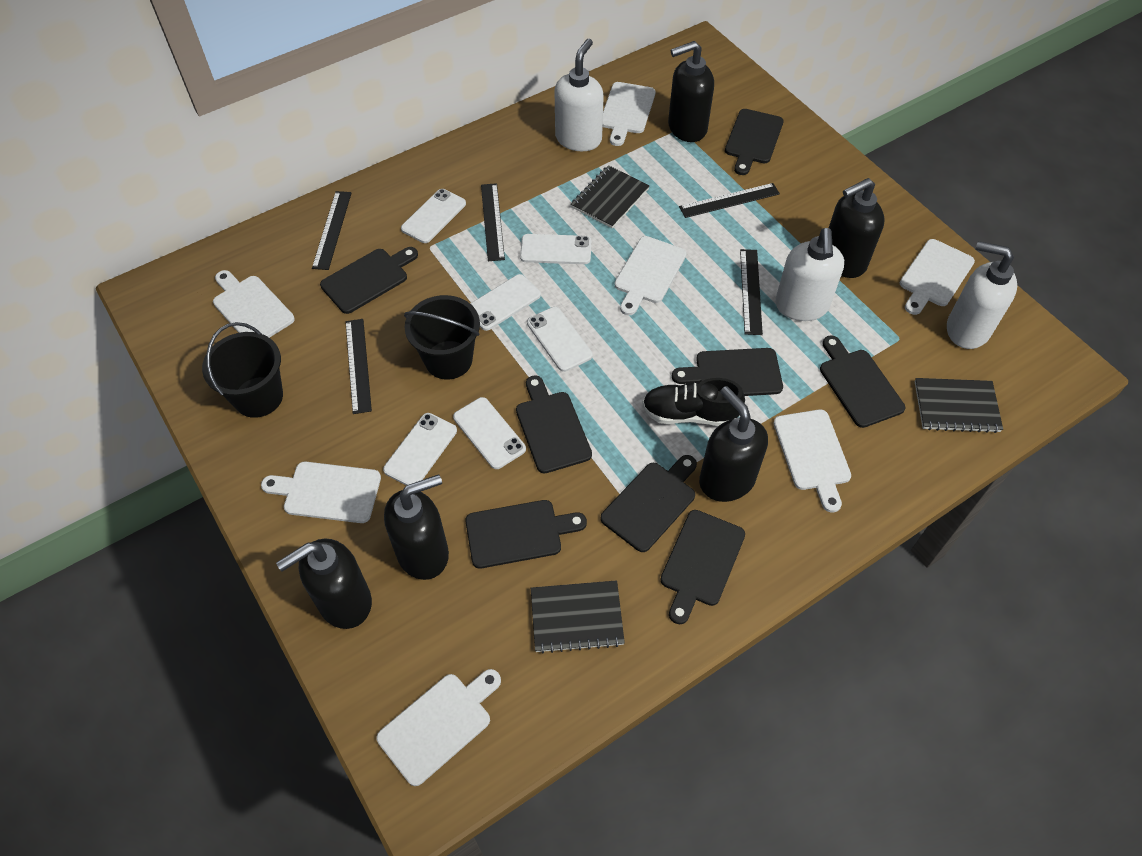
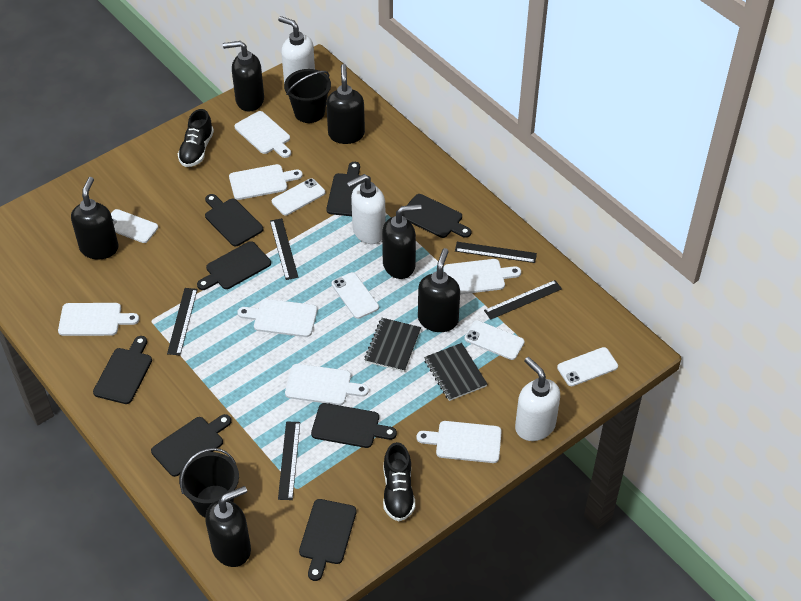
black notebook: 3 -> 2
black shoe: 1 -> 2
black soap dispenser: 5 -> 6
white phone: 6 -> 5

